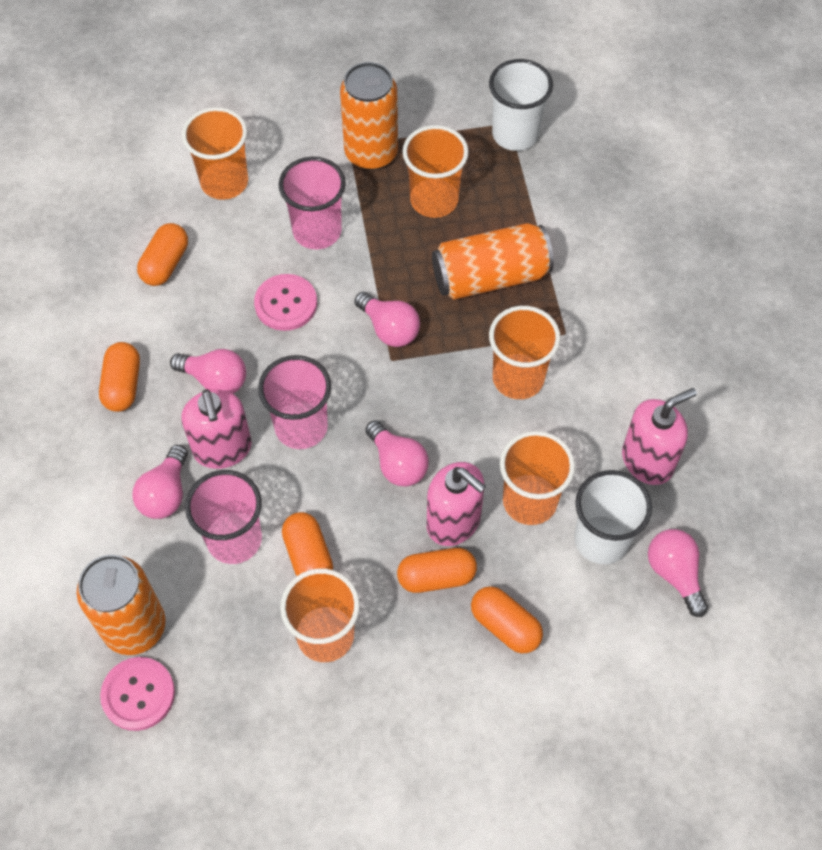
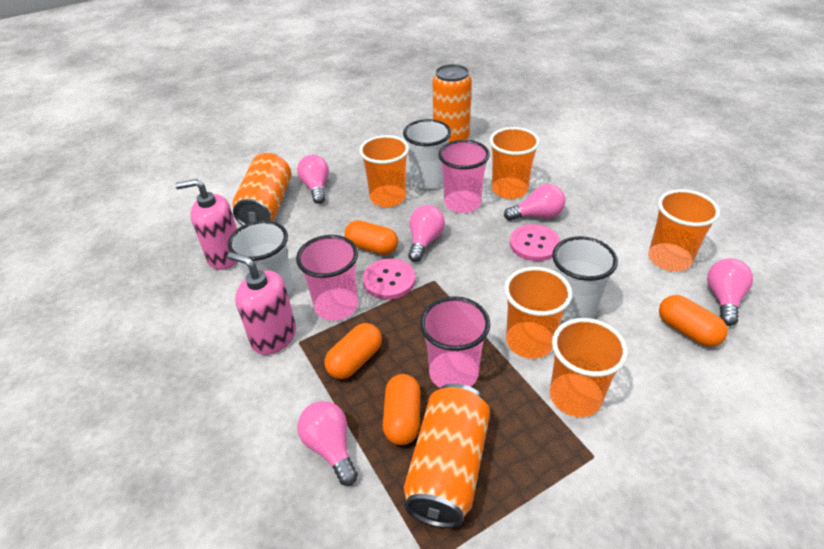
orange capsule: 5 -> 4
pink soap dispenser: 3 -> 2
white cup: 2 -> 3

